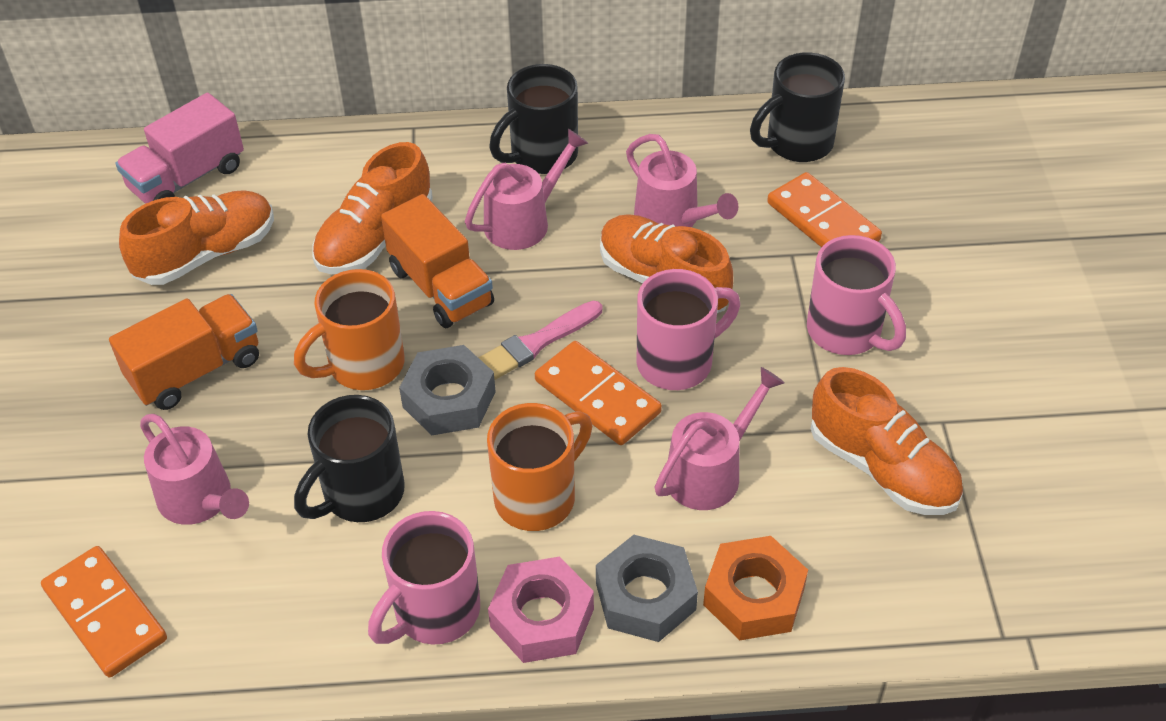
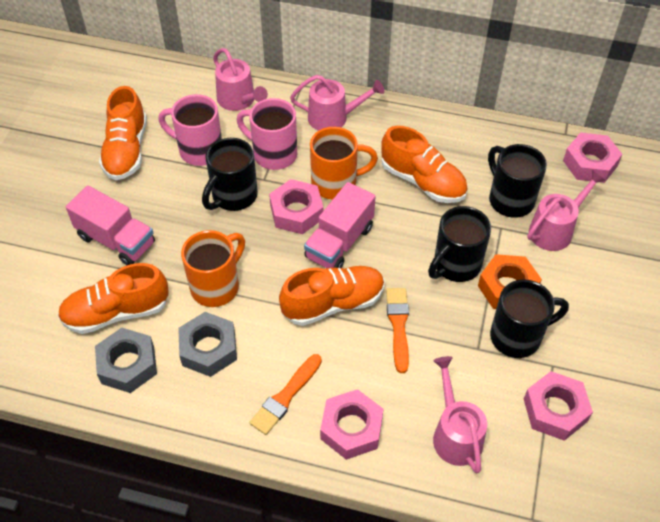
black mug: 3 -> 4
orange brush: 0 -> 2
orange domino: 3 -> 0
orange truck: 2 -> 0
pink brush: 1 -> 0
pink mug: 3 -> 2
pink nut: 1 -> 4
pink truck: 1 -> 2

